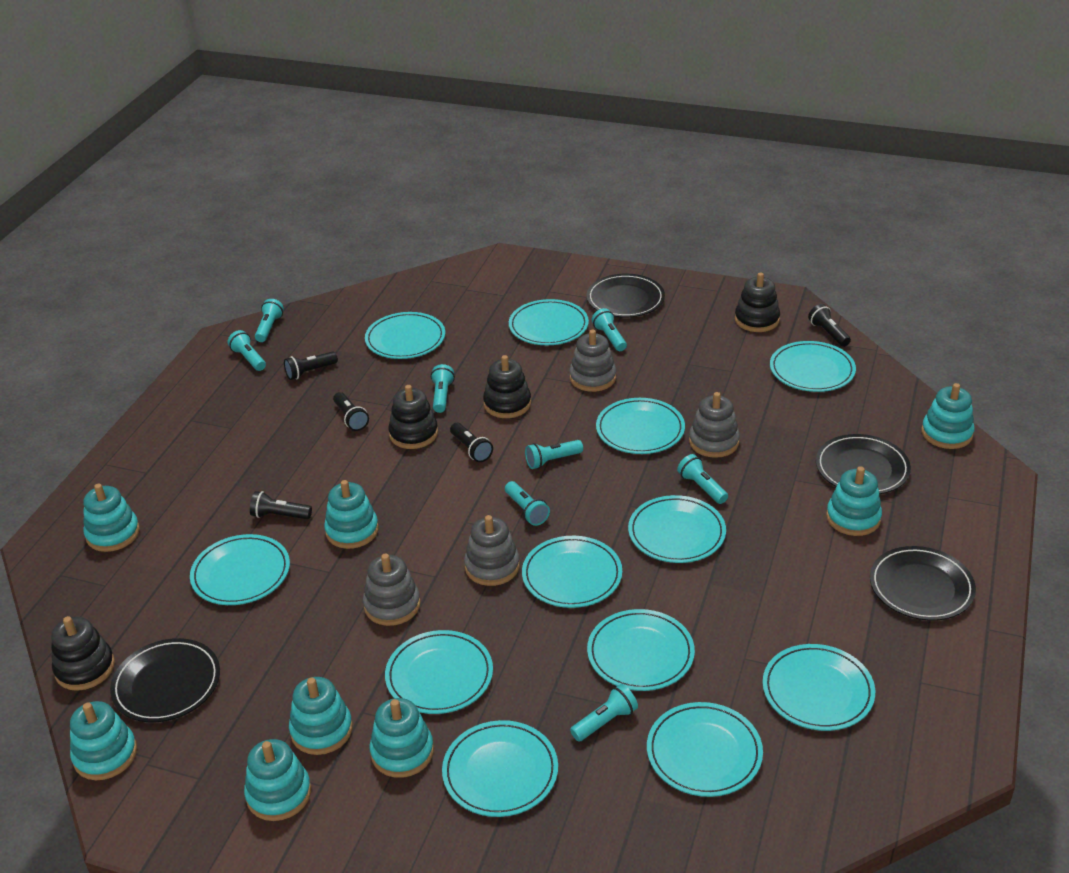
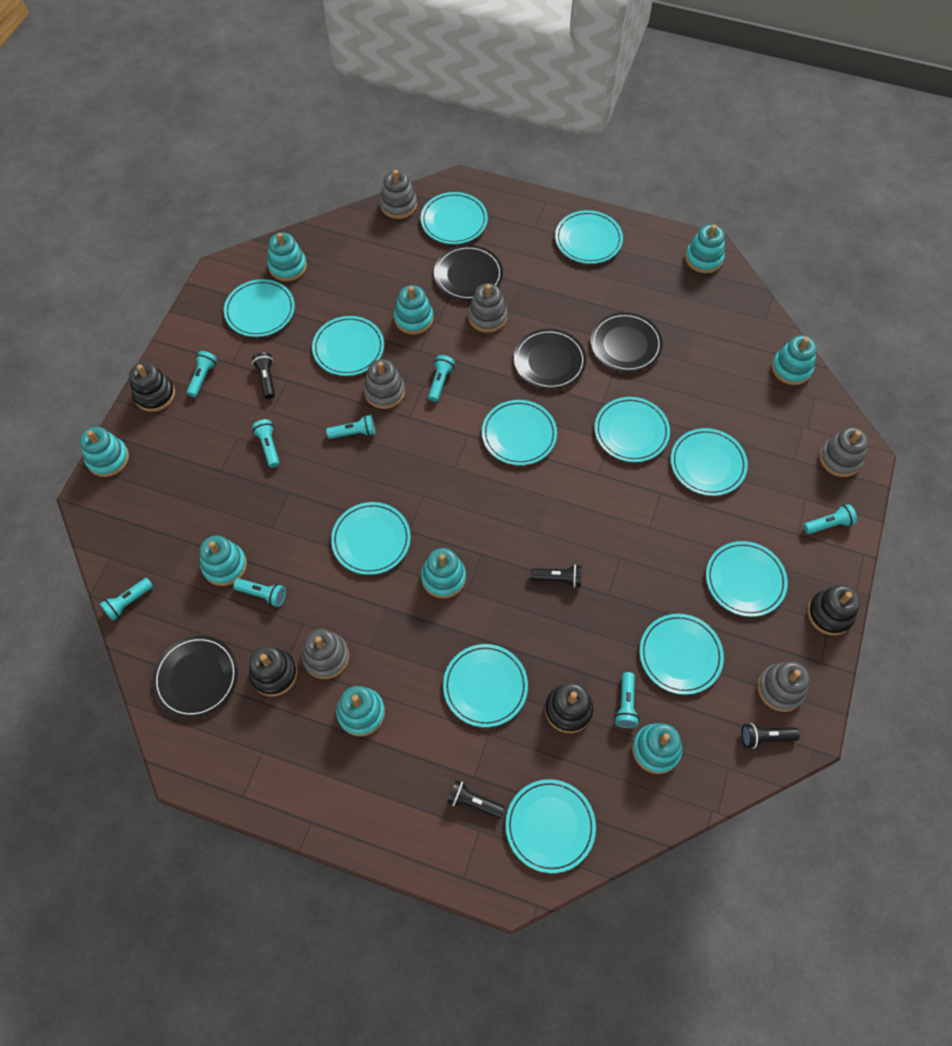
black flashlight: 5 -> 4
grey stacking toy: 4 -> 6
turquoise stacking toy: 8 -> 9

